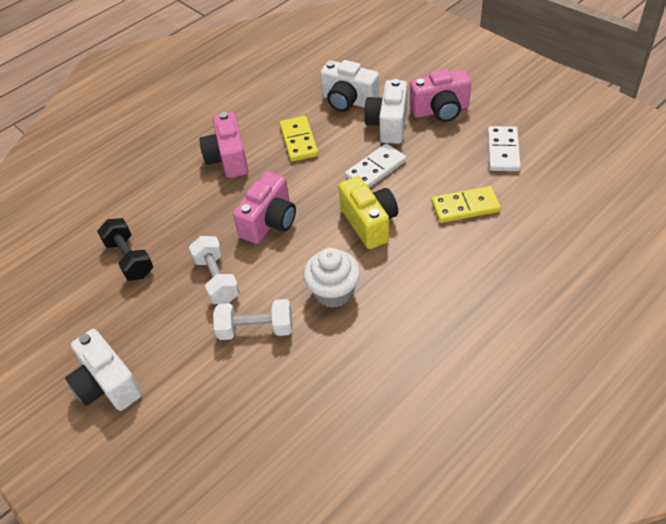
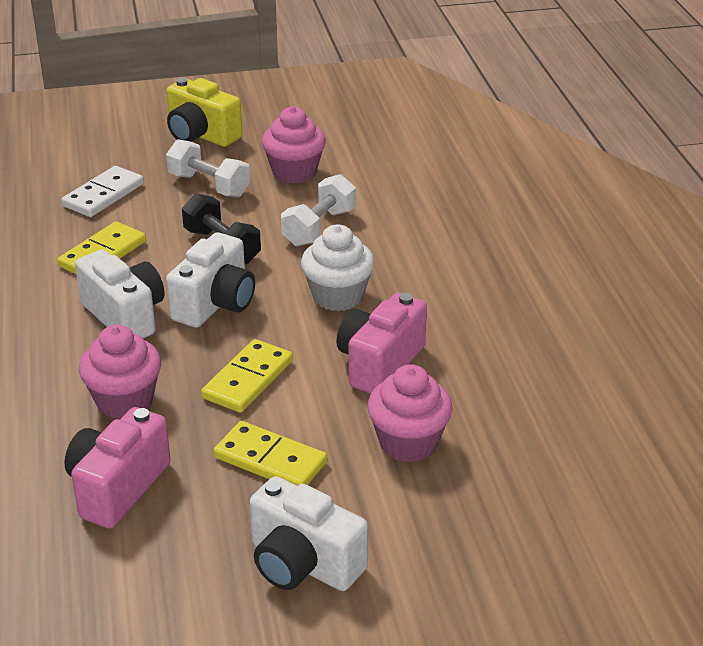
pink camera: 3 -> 2
pink cupcake: 0 -> 3
white domino: 2 -> 1
yellow domino: 2 -> 3

